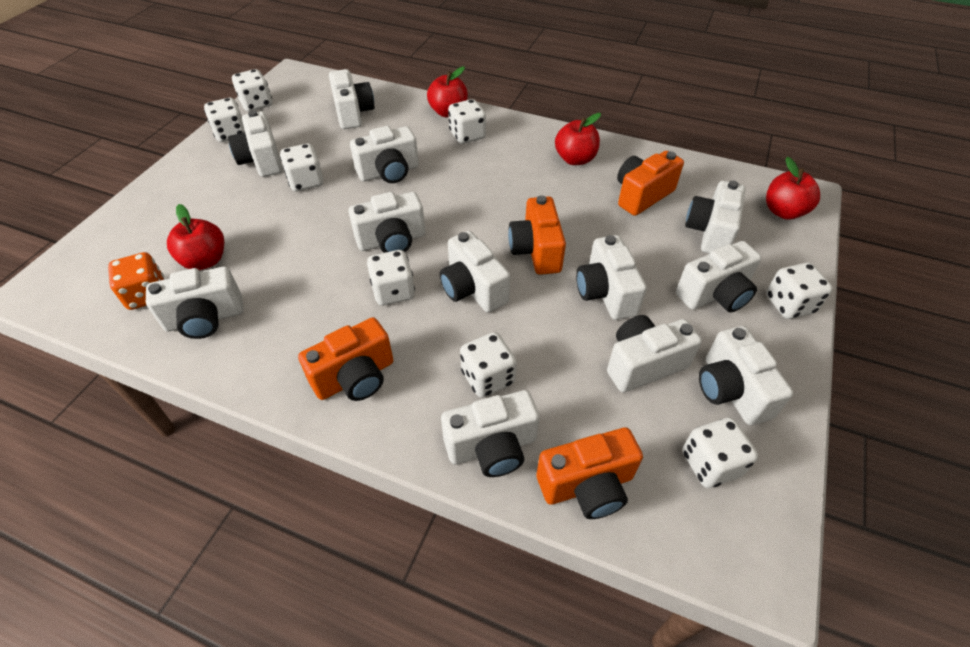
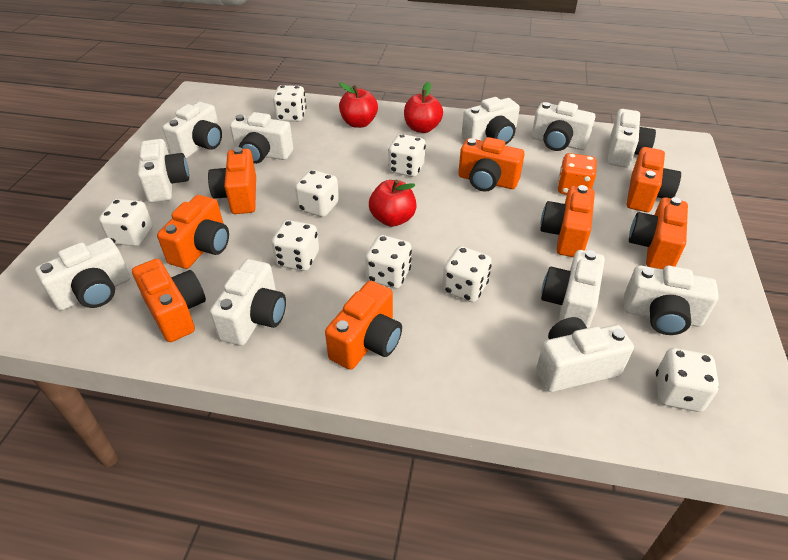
orange camera: 4 -> 8
red apple: 4 -> 3
white camera: 12 -> 11

